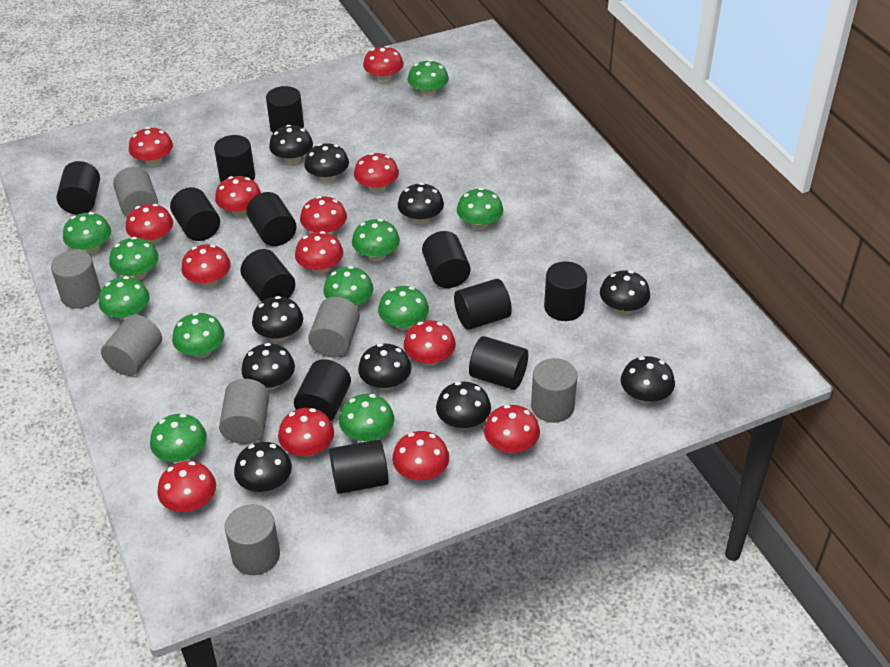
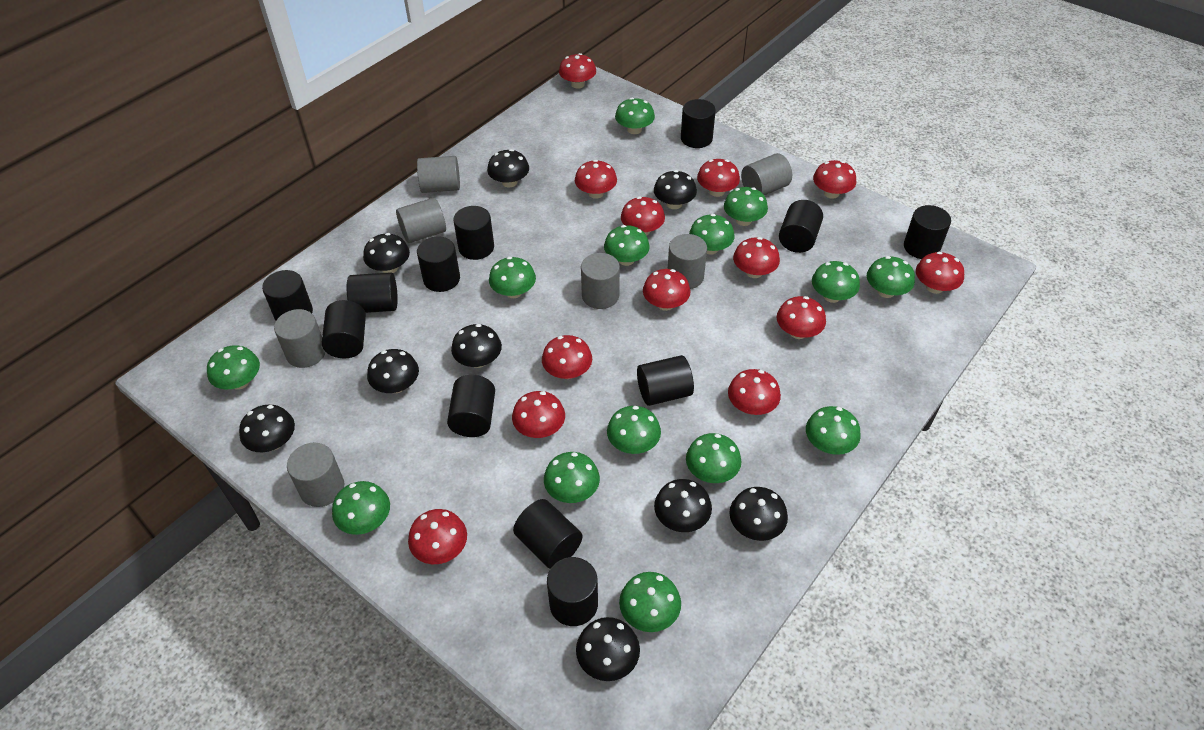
black mushroom: 10 -> 9
green mushroom: 11 -> 14

